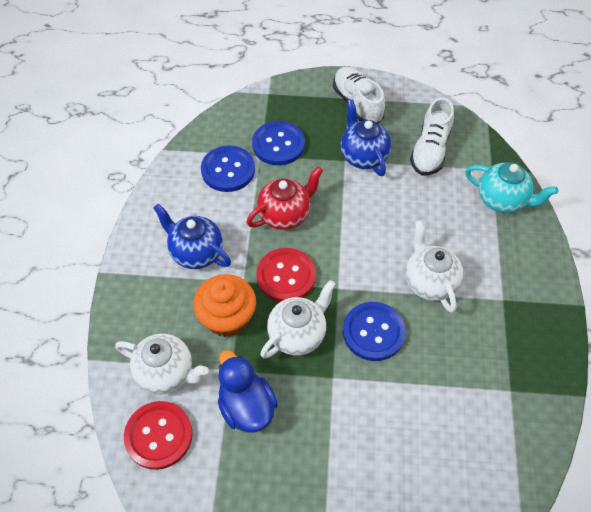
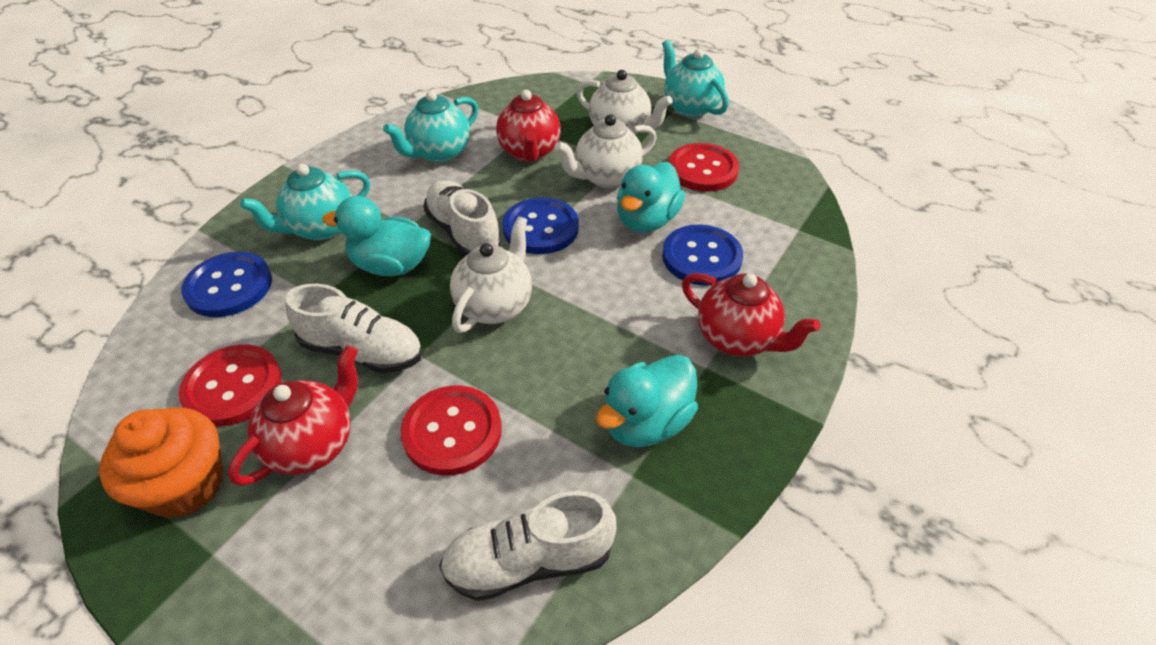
blue duck: 1 -> 0
blue teapot: 2 -> 0
red button: 2 -> 3
red teapot: 1 -> 3
turquoise duck: 0 -> 3
turquoise teapot: 1 -> 3
white shoe: 2 -> 3

